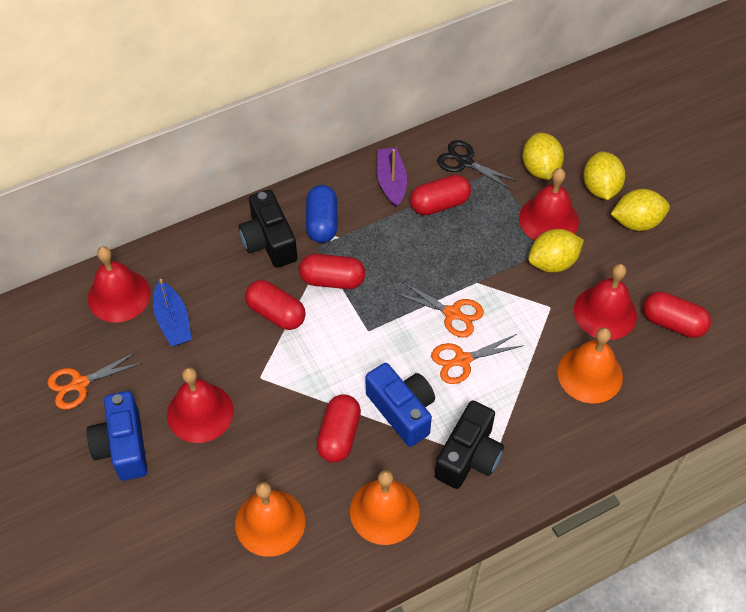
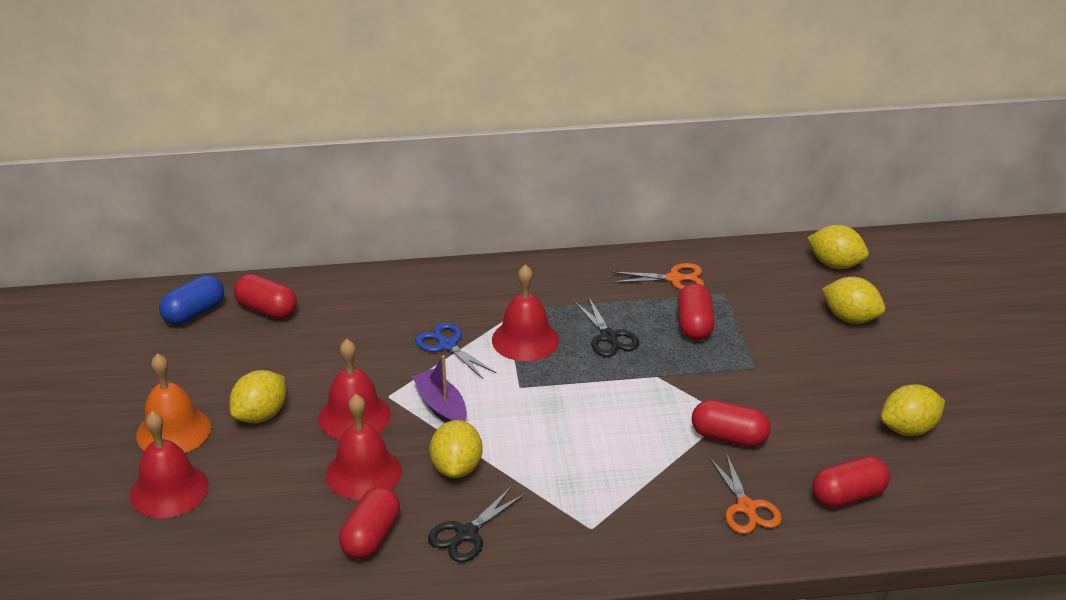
black camera: 2 -> 0
black scissors: 1 -> 2
blue boat: 1 -> 0
blue camera: 2 -> 0
blue scissors: 0 -> 1
orange bell: 3 -> 1
orange scissors: 3 -> 2
yellow lemon: 4 -> 5

